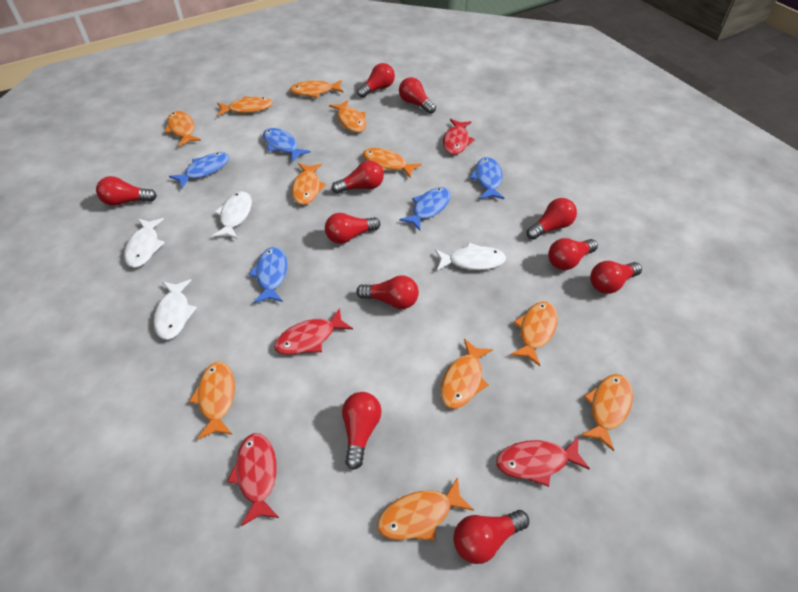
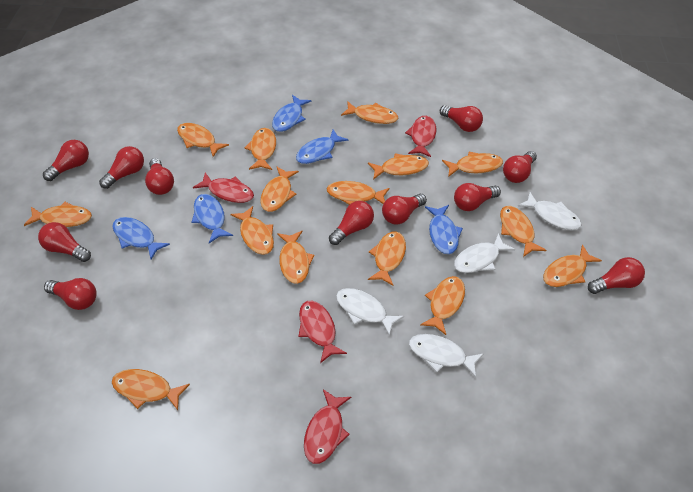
orange fish: 11 -> 15

